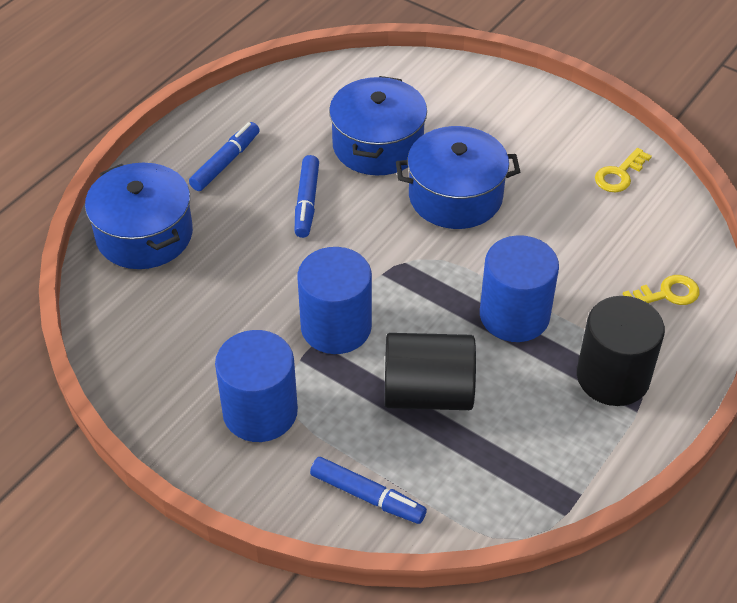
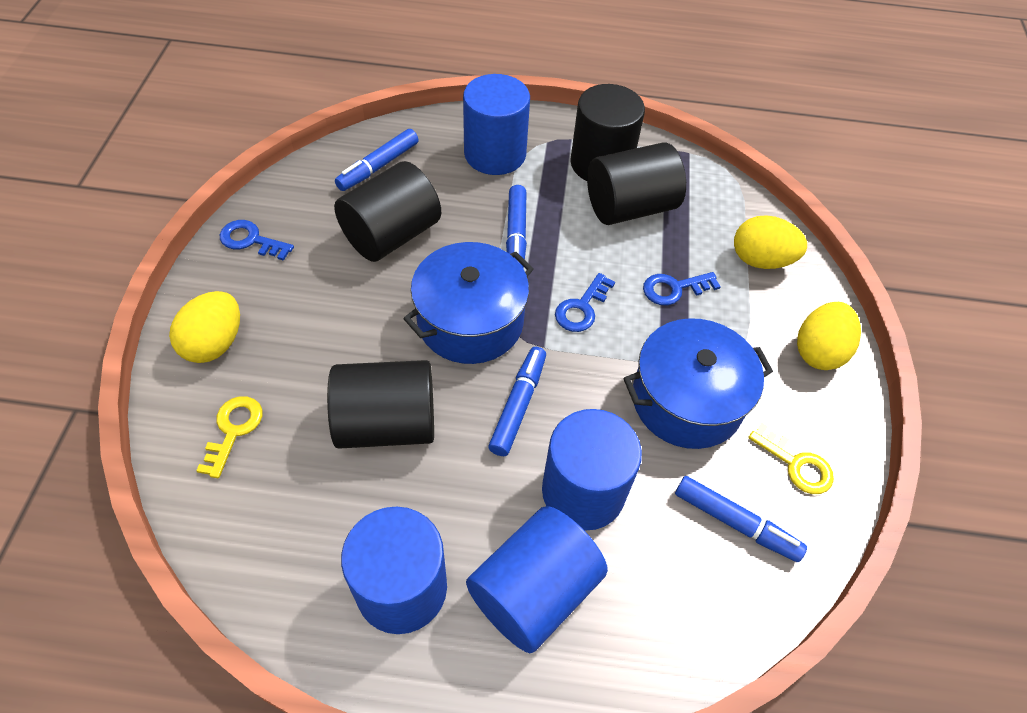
black cylinder: 2 -> 4
blue cylinder: 3 -> 4
blue key: 0 -> 3
blue marker: 3 -> 4
blue pot: 3 -> 2
yellow egg: 0 -> 3

